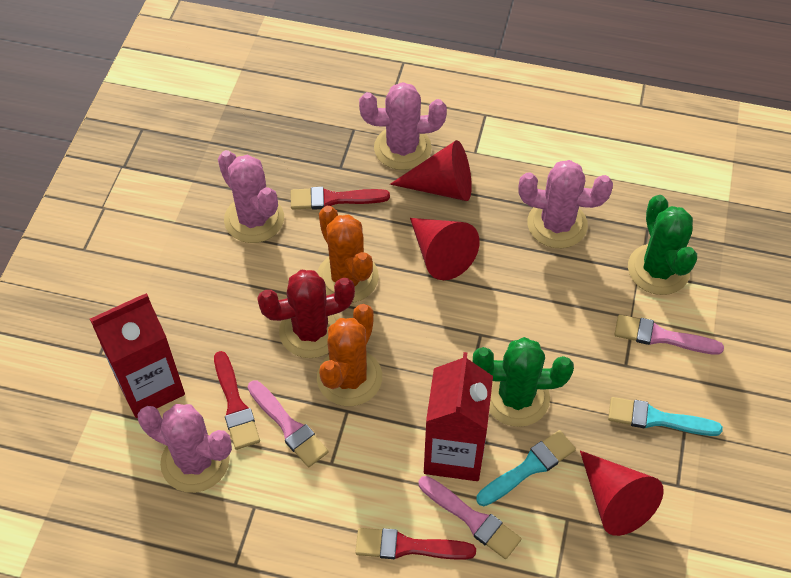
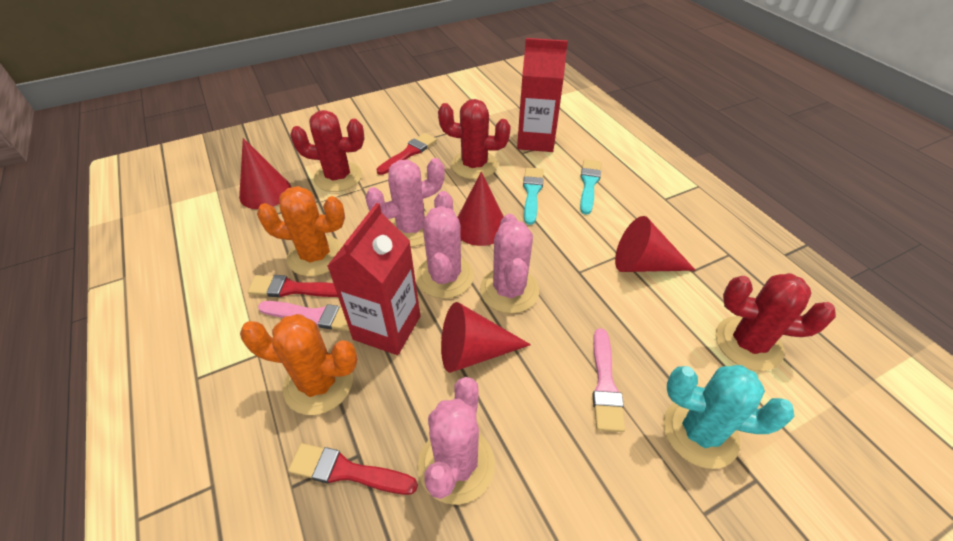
green cactus: 2 -> 0
pink brush: 3 -> 2
red cactus: 1 -> 3
red cone: 3 -> 4
turquoise cactus: 0 -> 1

